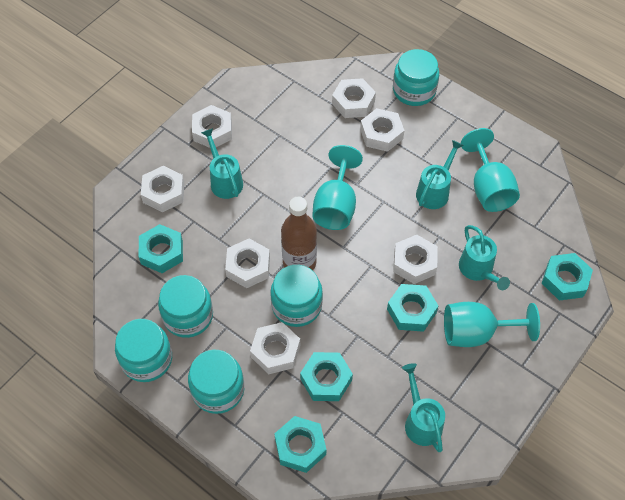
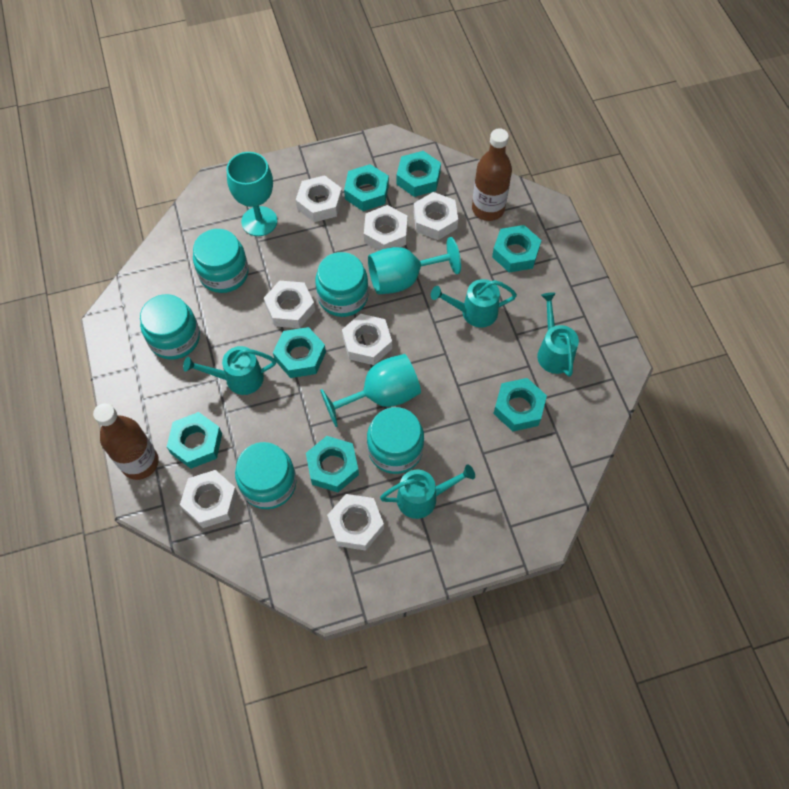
brown bottle: 1 -> 2
turquoise nut: 5 -> 7

